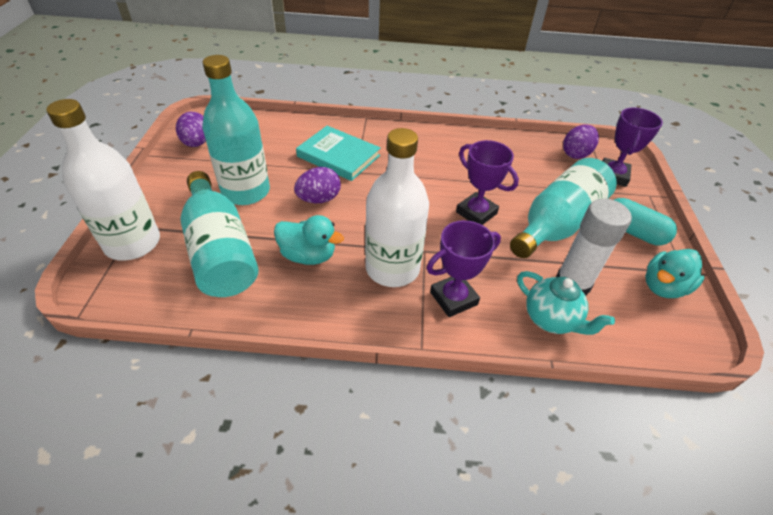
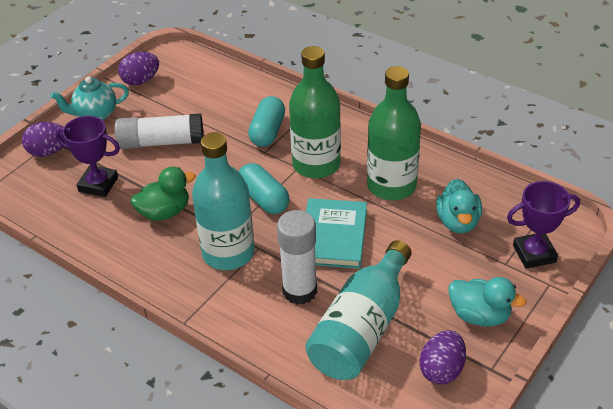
green bottle: 0 -> 2
green duck: 0 -> 1
purple trophy: 3 -> 2
turquoise bottle: 3 -> 2
turquoise capsule: 1 -> 2
white bottle: 2 -> 0
white glue stick: 1 -> 2

